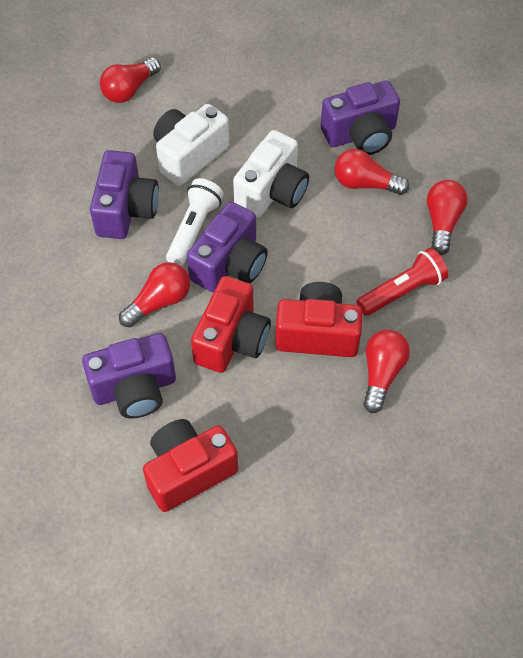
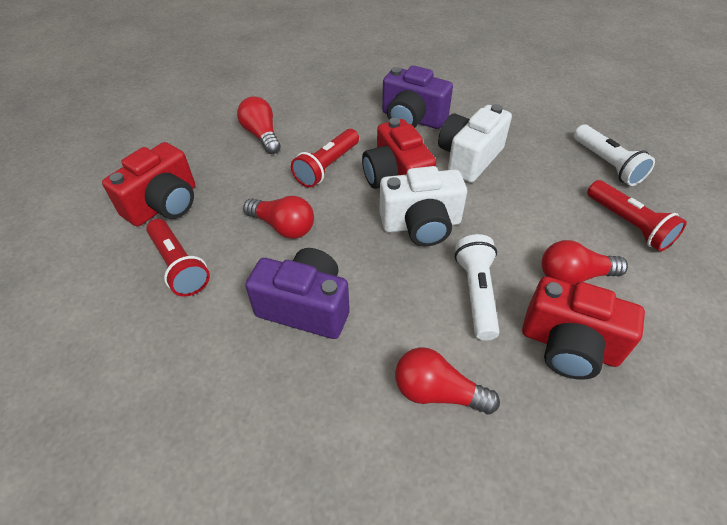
purple camera: 4 -> 2
red flashlight: 1 -> 3
red light bulb: 5 -> 4
white flashlight: 1 -> 2

